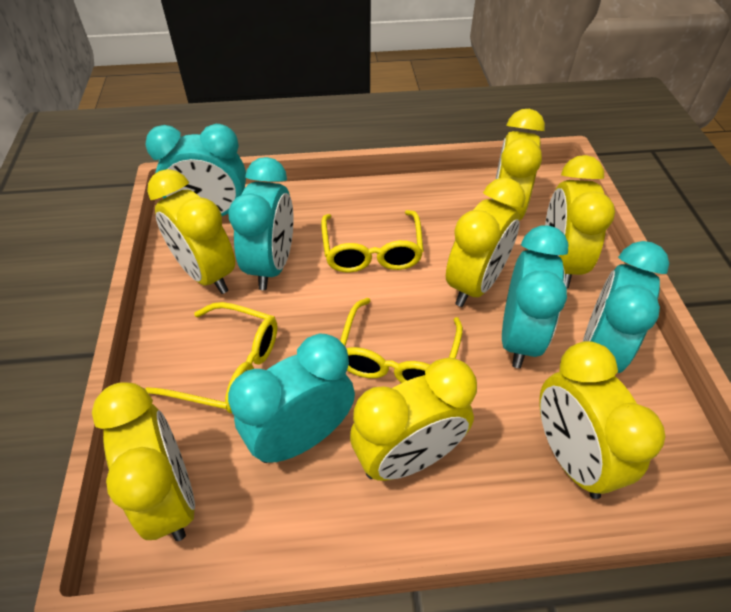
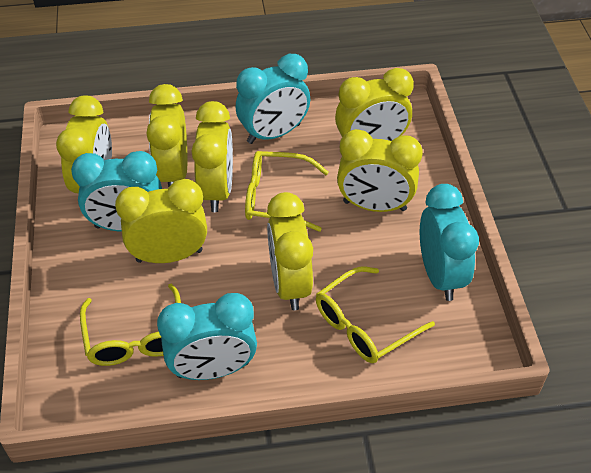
turquoise clock: 5 -> 4

